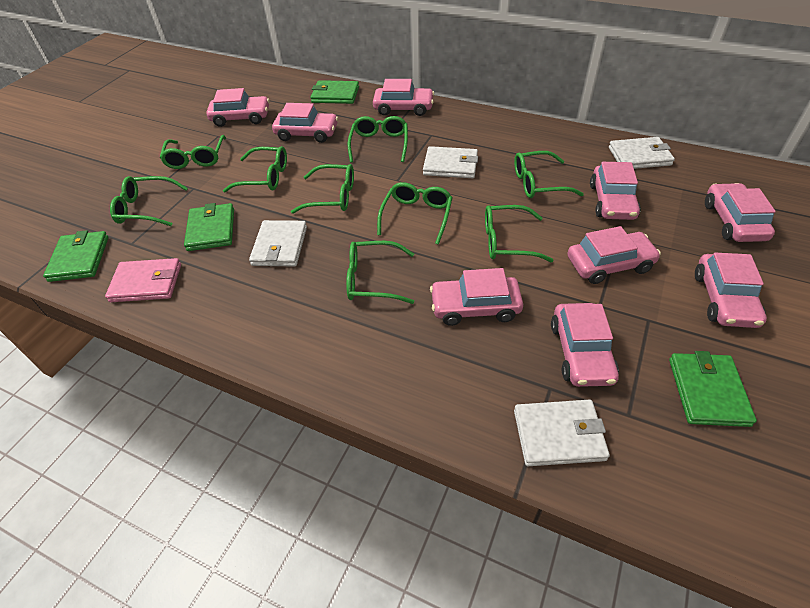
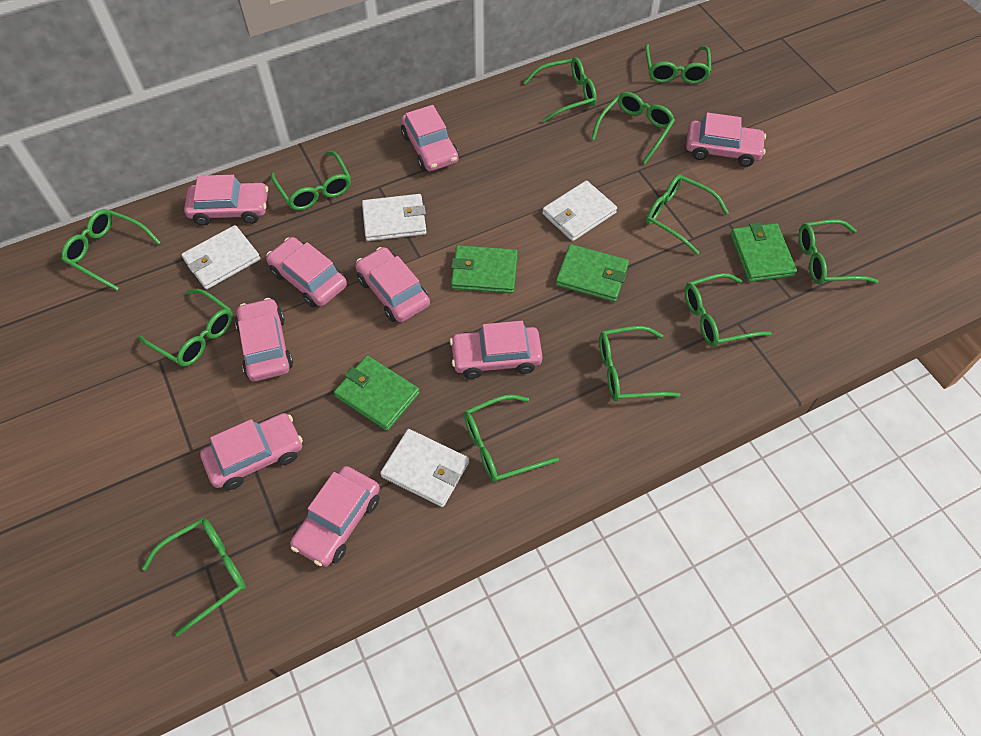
green glasses: 9 -> 12
pink wallet: 1 -> 0

